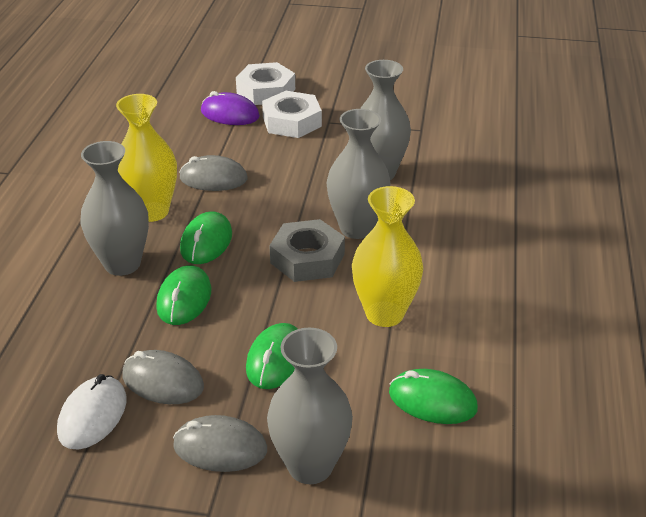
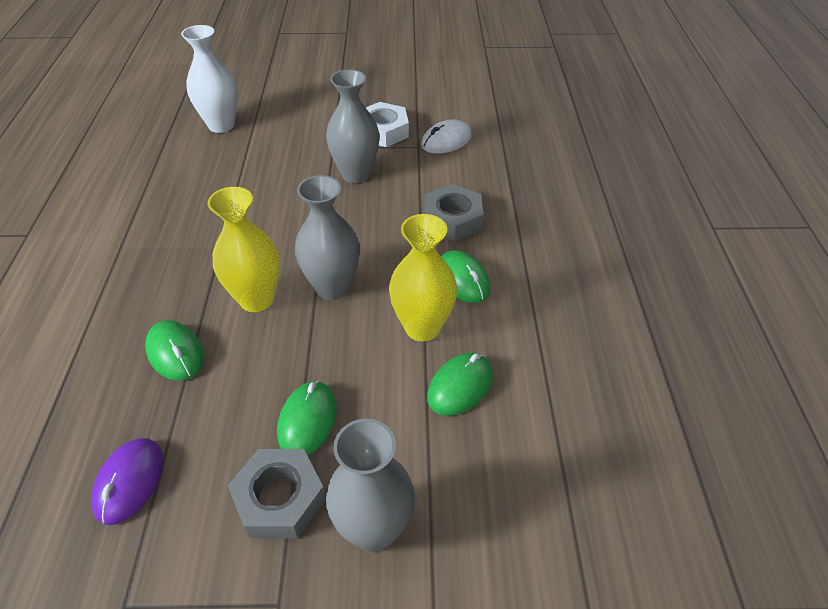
grey mouse: 3 -> 0
grey nut: 1 -> 2
grey vase: 4 -> 3
white nut: 2 -> 1
white vase: 0 -> 1

